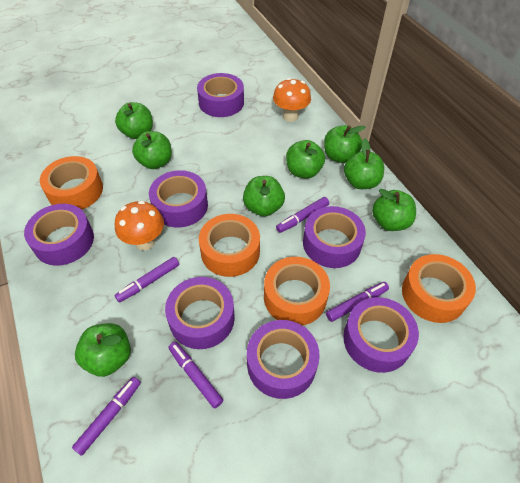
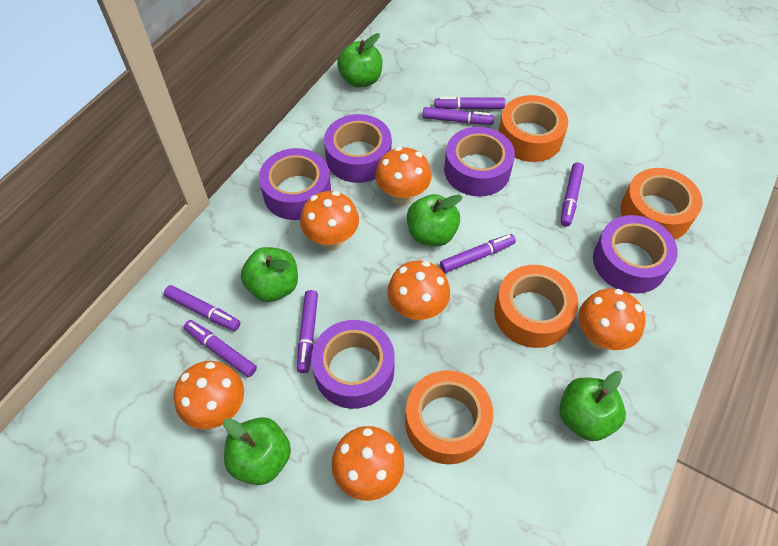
green apple: 8 -> 5
orange mushroom: 2 -> 6
purple marker: 5 -> 7
purple tape: 7 -> 5

